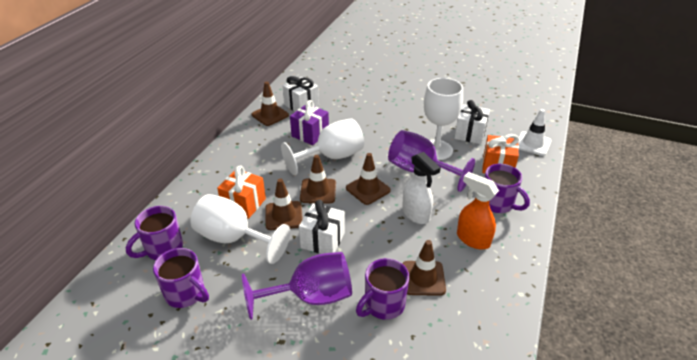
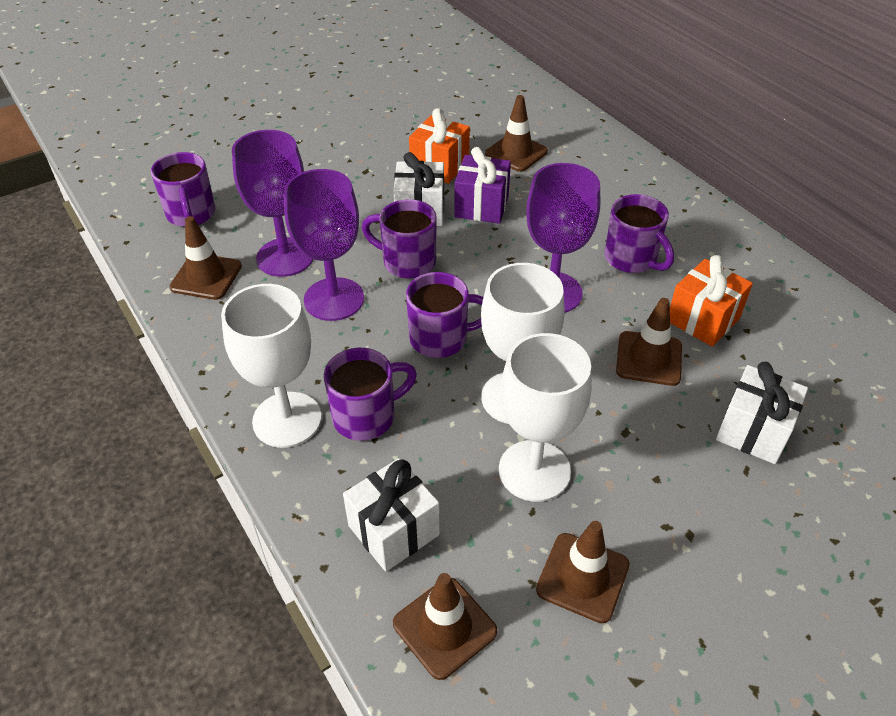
orange spray bottle: 1 -> 0
purple goblet: 2 -> 3
purple mug: 4 -> 5
white spray bottle: 1 -> 0
white traffic cone: 1 -> 0

